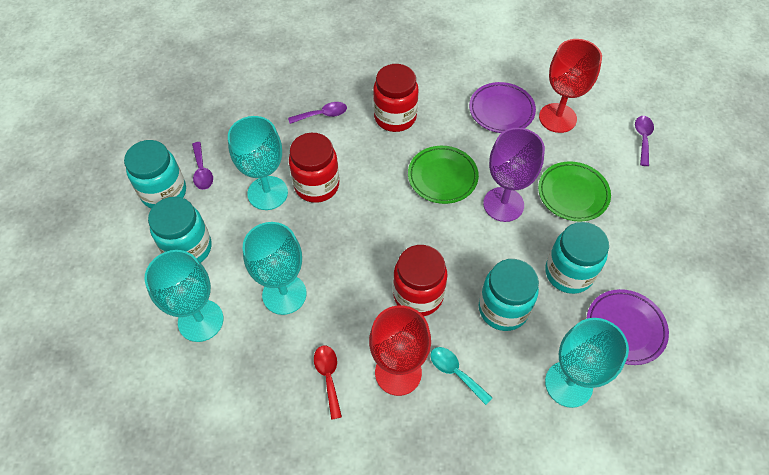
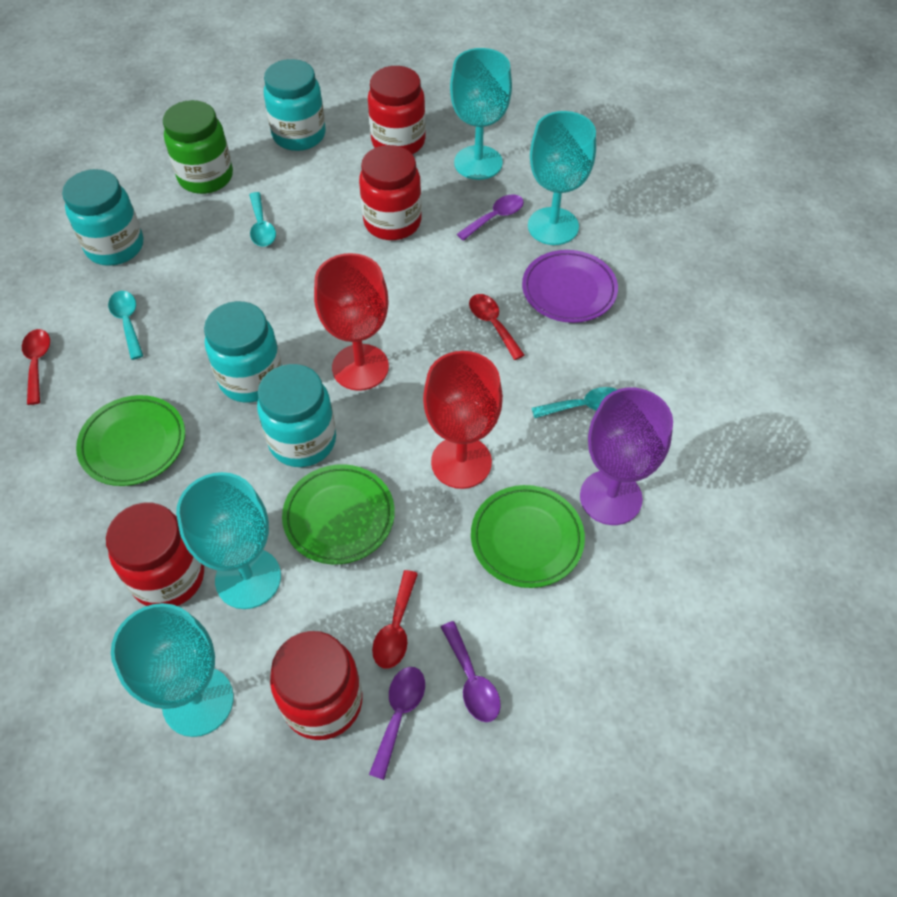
green jar: 0 -> 1
green plate: 2 -> 3
purple plate: 2 -> 1
red jar: 3 -> 4
red spoon: 1 -> 3
turquoise spoon: 1 -> 3

